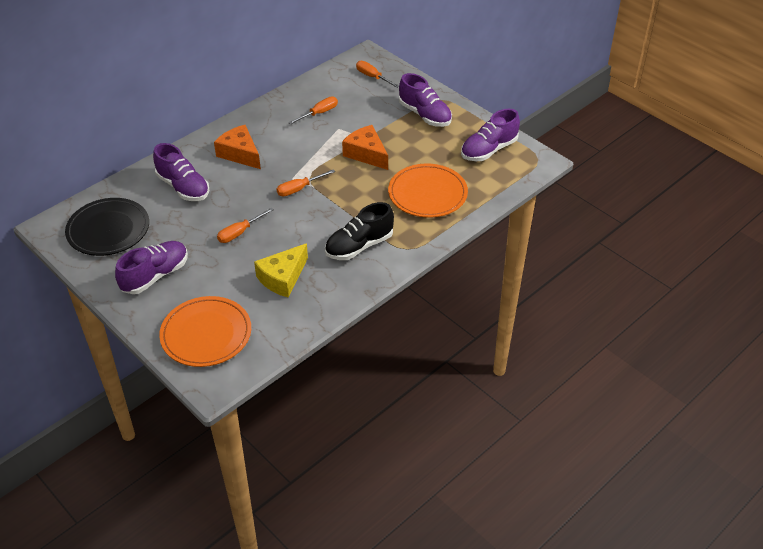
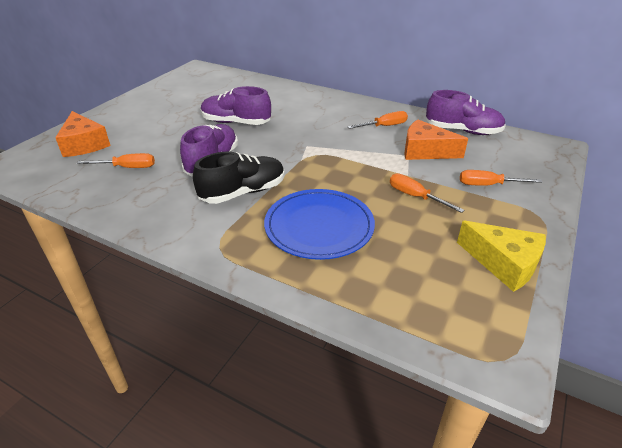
black plate: 1 -> 0
blue plate: 0 -> 1
orange plate: 2 -> 0
purple shoe: 4 -> 3

